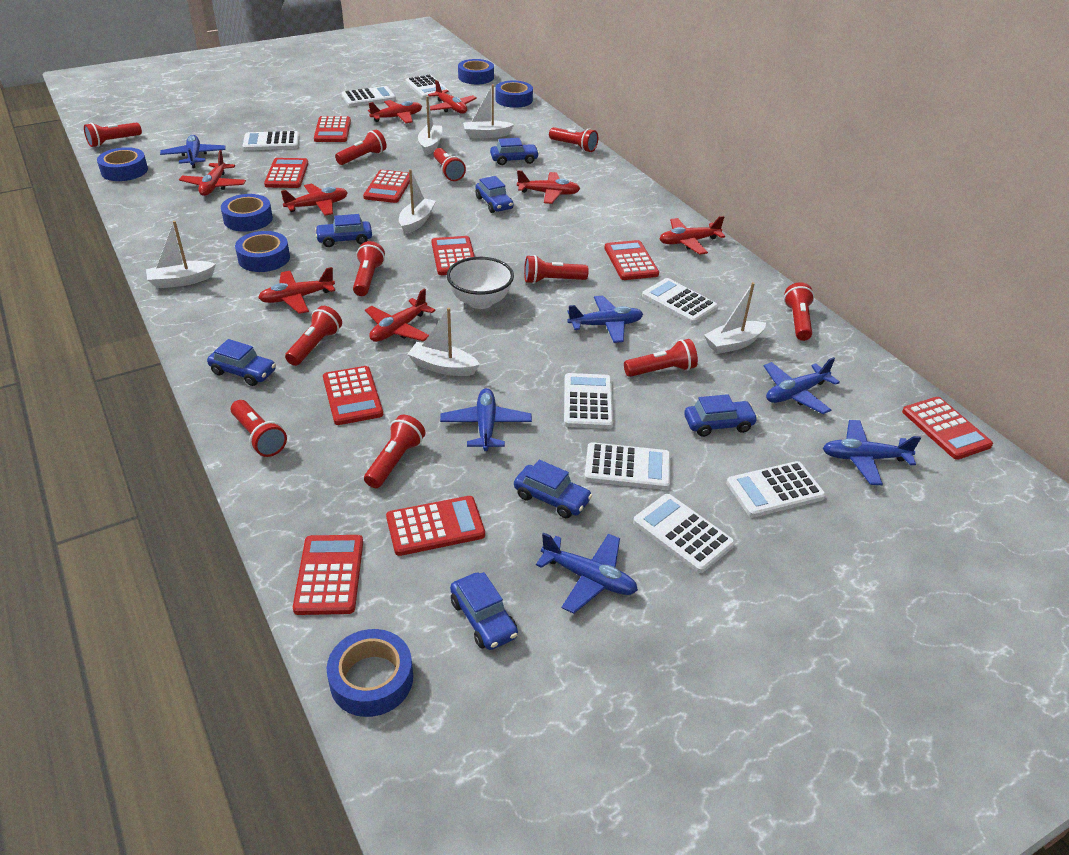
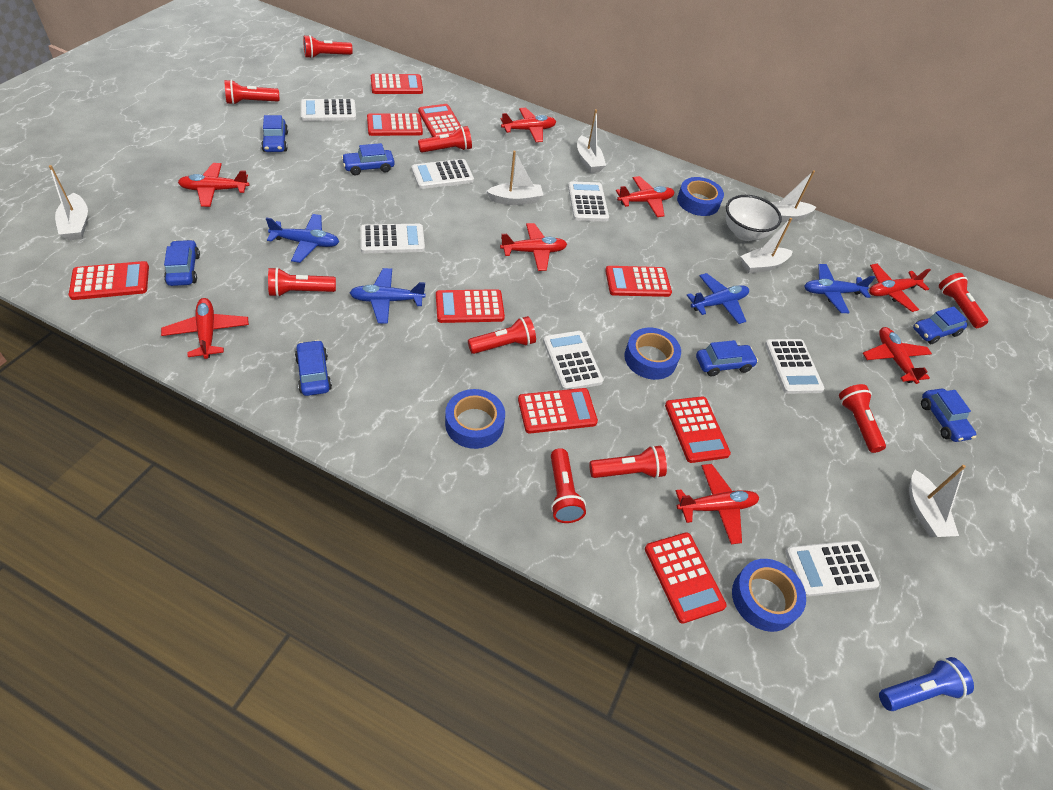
blue flashlight: 0 -> 1
blue plane: 6 -> 4
blue tape: 6 -> 4
red flashlight: 11 -> 9
white calculator: 8 -> 7

